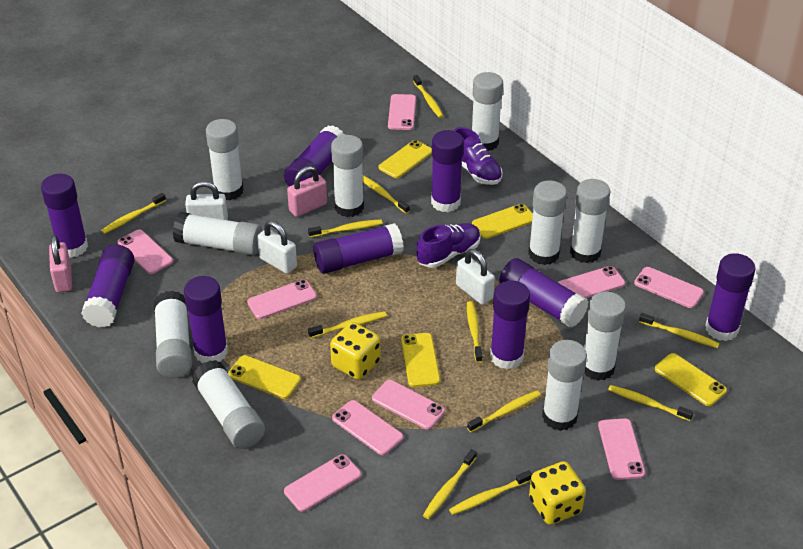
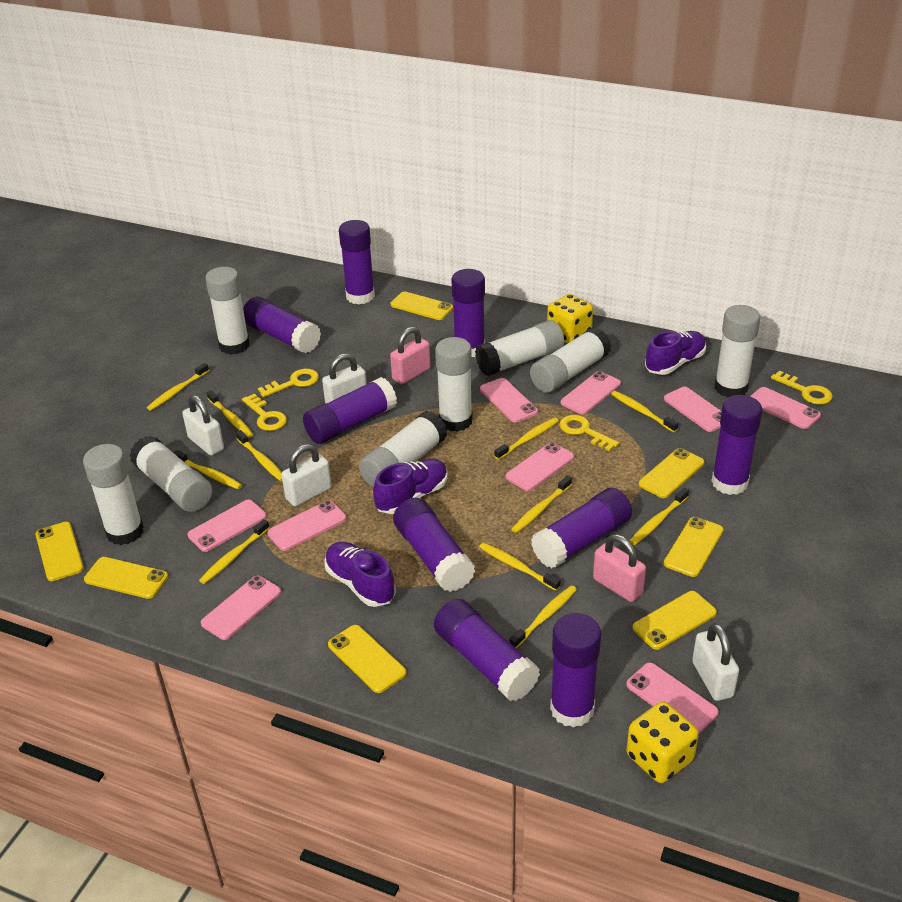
purple shoe: 2 -> 3
white glue stick: 10 -> 8
white padlock: 3 -> 4
yellow key: 0 -> 4
yellow phone: 5 -> 7

